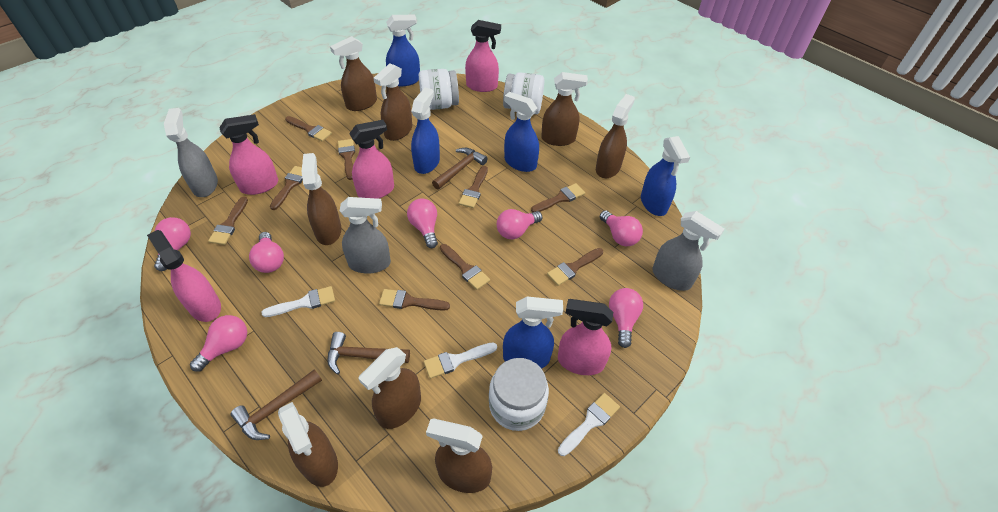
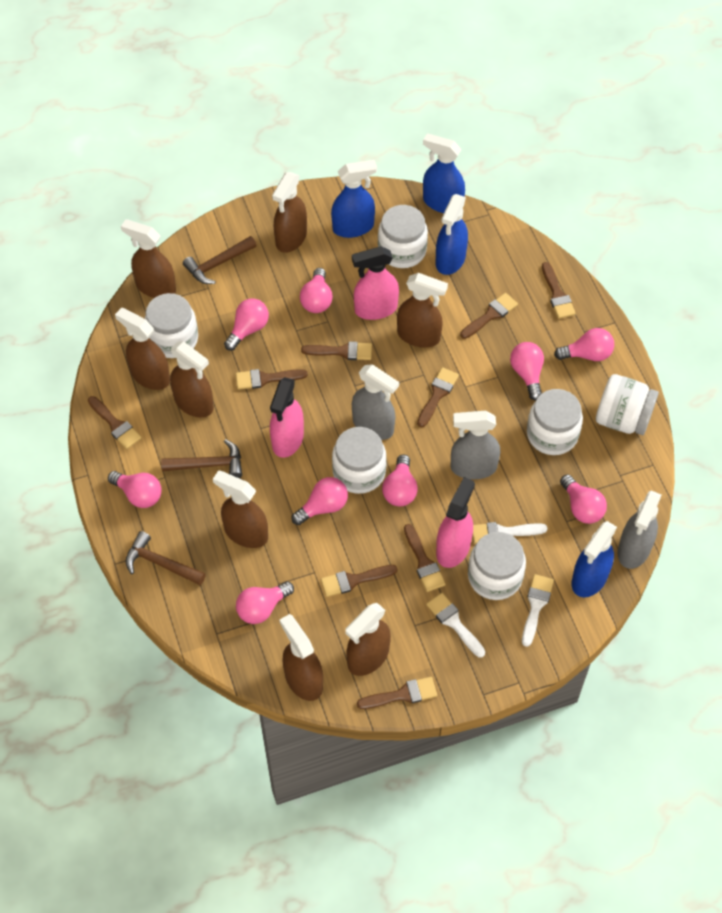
blue spray bottle: 5 -> 4
pink light bulb: 7 -> 9
pink spray bottle: 5 -> 3
white jar: 3 -> 6

